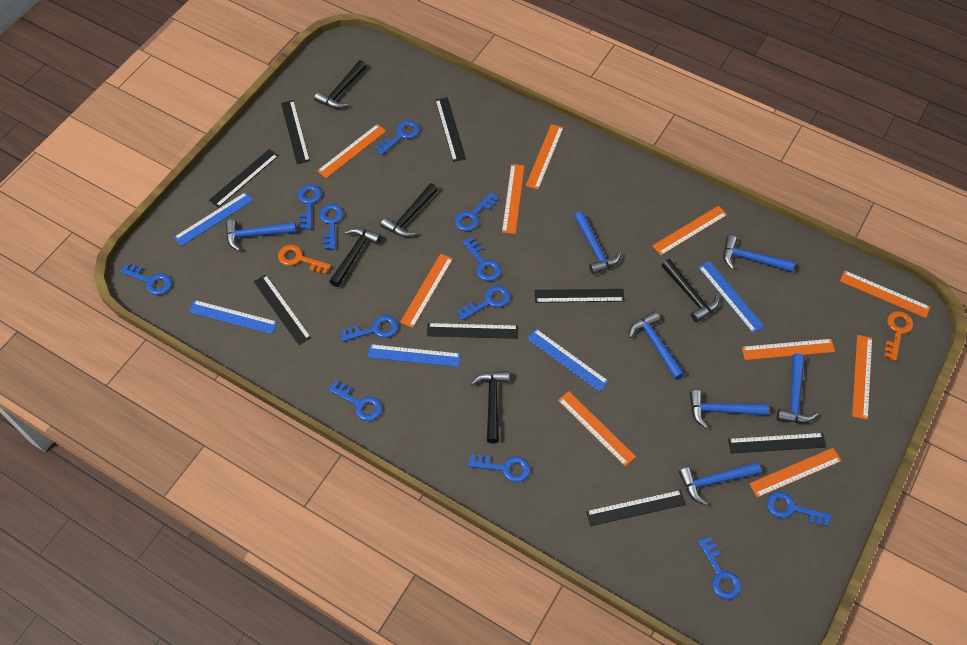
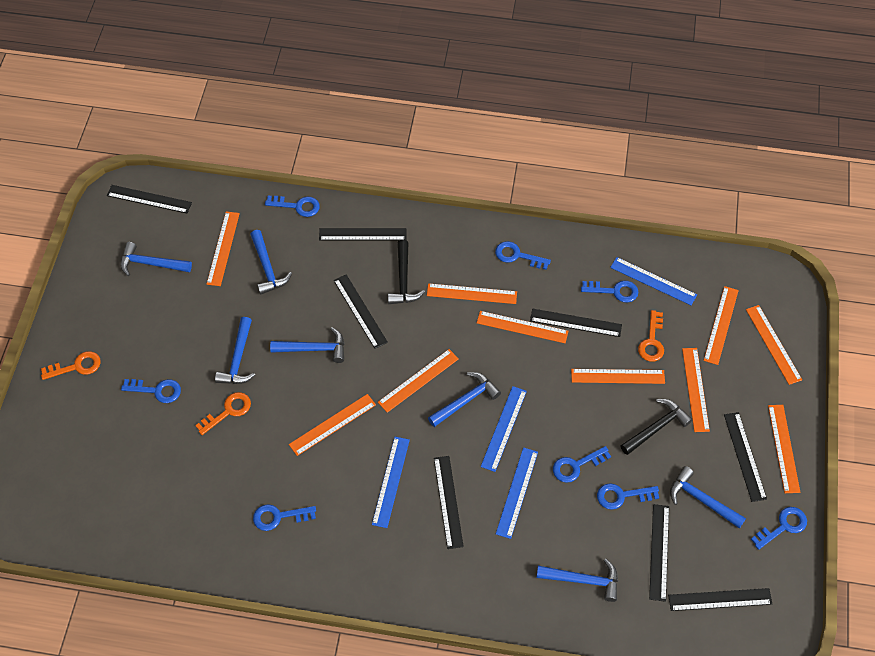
black hammer: 5 -> 2
blue key: 12 -> 8
blue ruler: 5 -> 4
orange key: 2 -> 3

